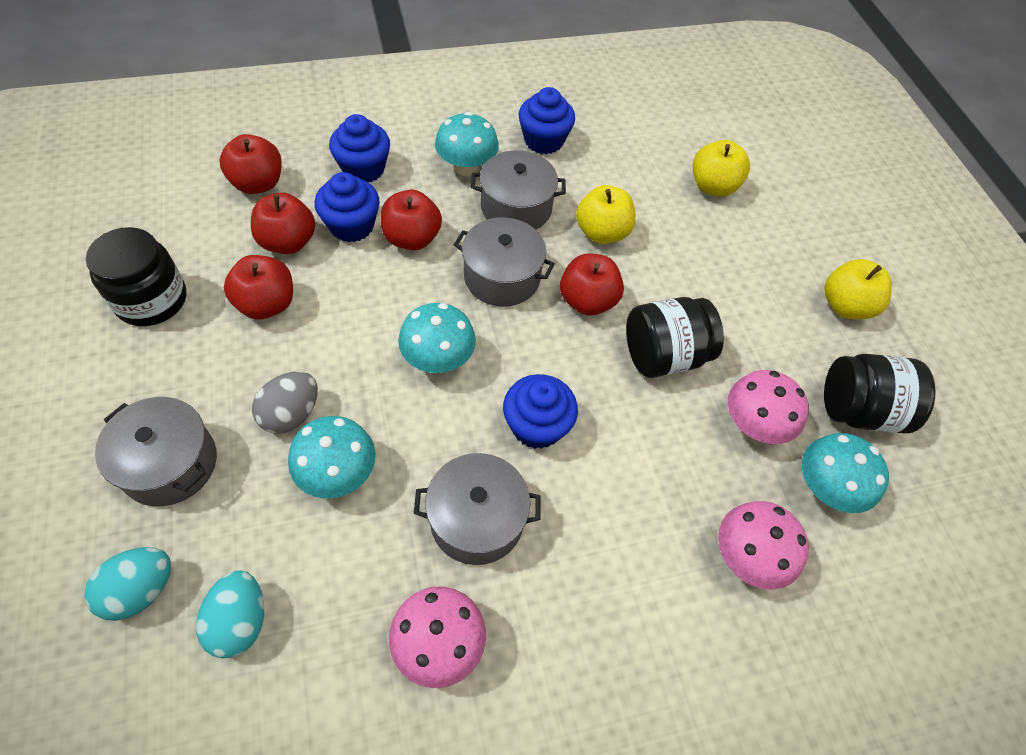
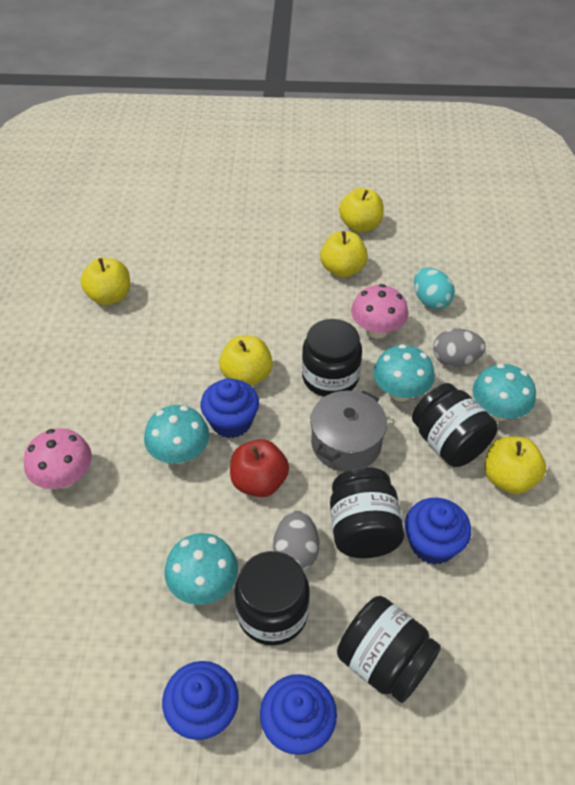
black jar: 3 -> 5
grey egg: 1 -> 2
grey pot: 4 -> 1
pink mushroom: 3 -> 2
red apple: 5 -> 1
turquoise egg: 2 -> 1
yellow apple: 3 -> 5

